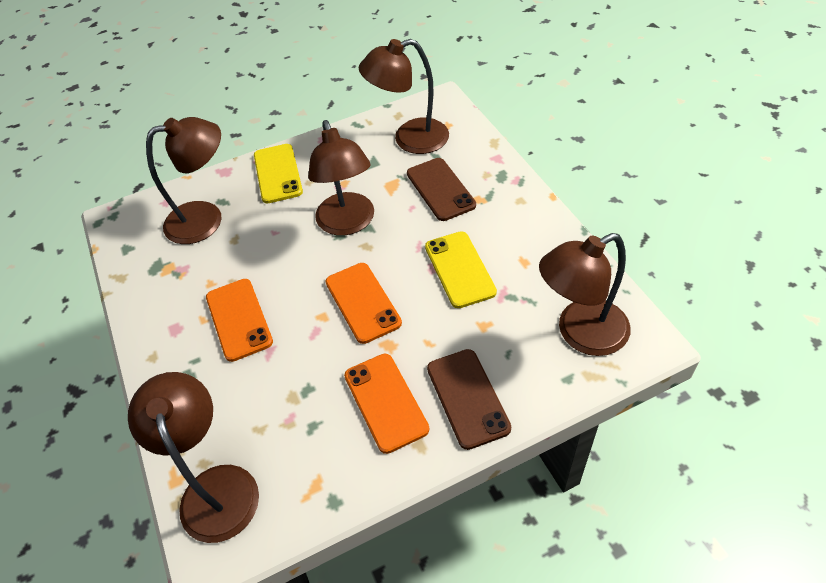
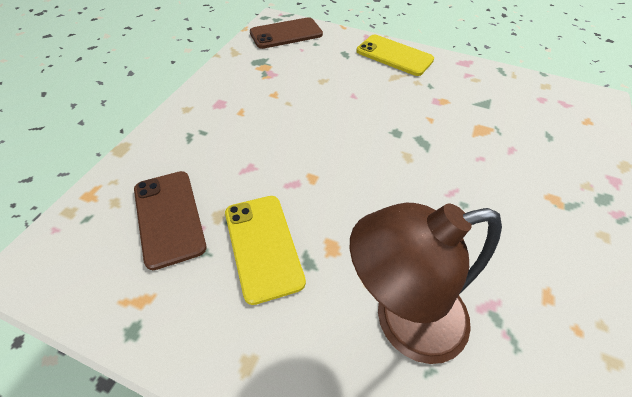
brown lamp: 5 -> 1
orange phone: 3 -> 0

